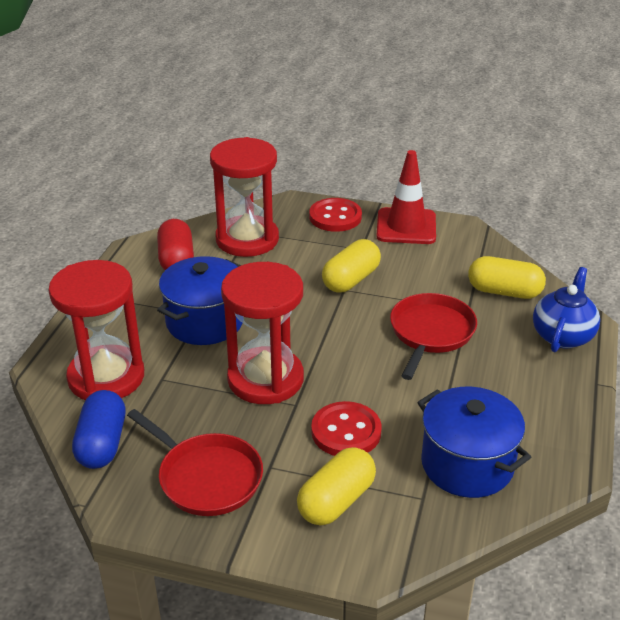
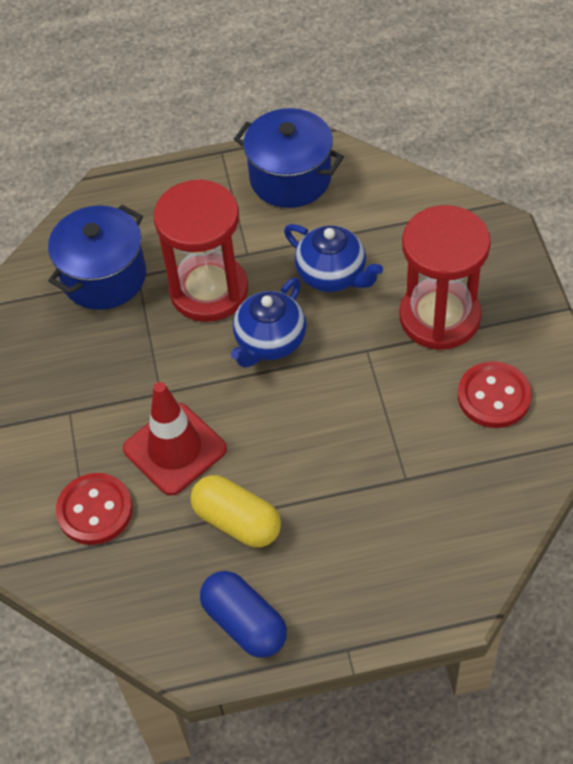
blue teapot: 1 -> 2
red capsule: 1 -> 0
red hourglass: 3 -> 2
red pan: 2 -> 0
yellow capsule: 3 -> 1

